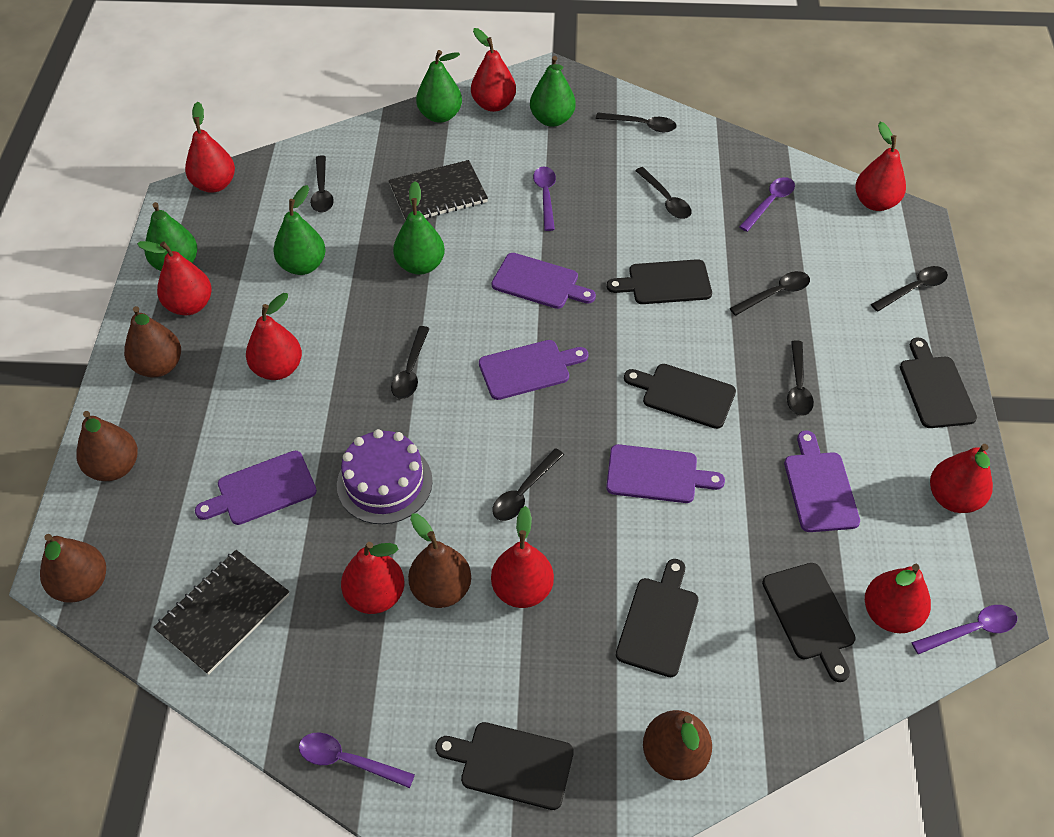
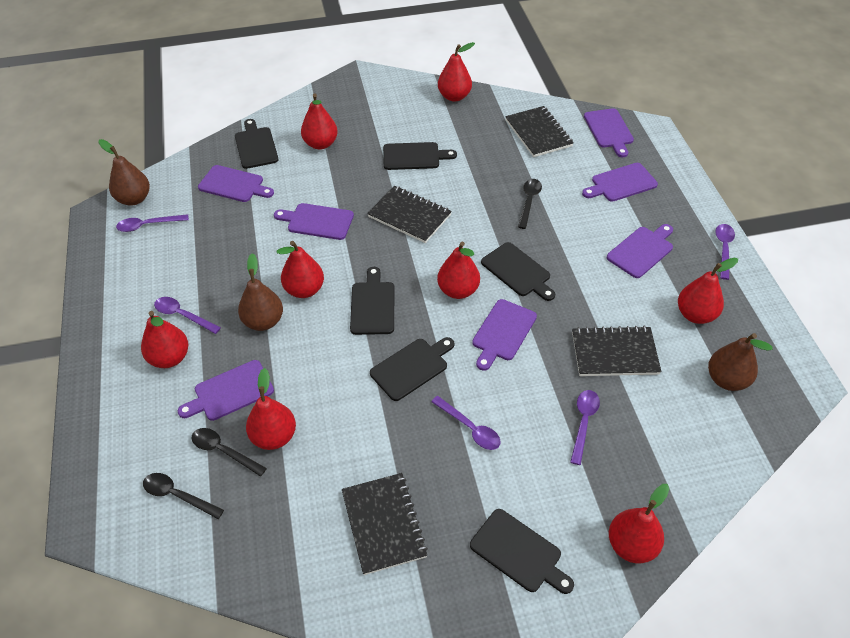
black notebook: 2 -> 4
black spoon: 8 -> 3
brown pear: 5 -> 3
green pear: 5 -> 0
purple cake: 1 -> 0
purple cutting board: 5 -> 7
purple spoon: 4 -> 5
red pear: 9 -> 8

